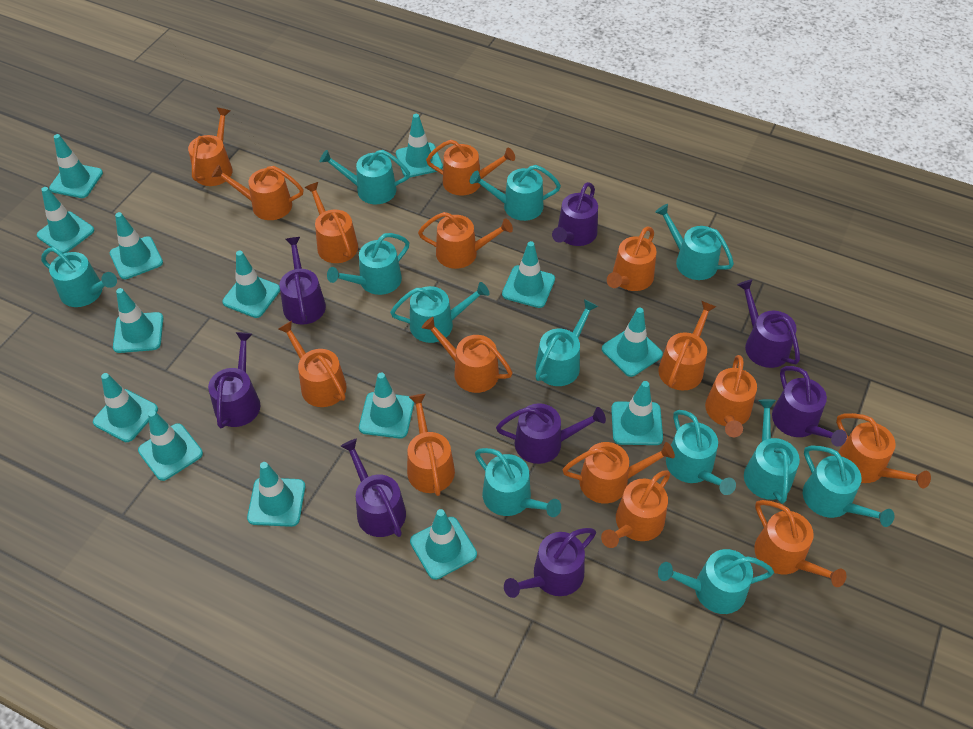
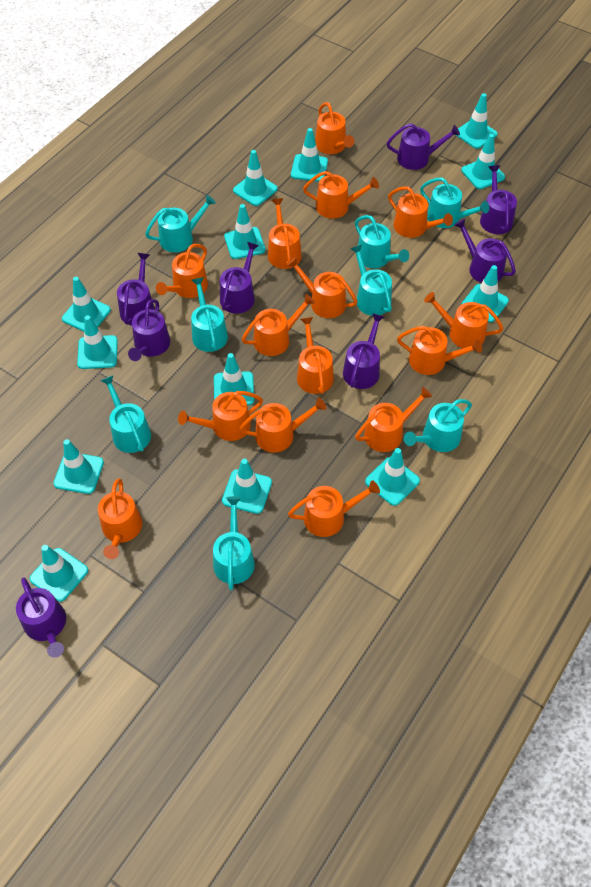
turquoise traffic cone: 14 -> 13
turquoise watering can: 12 -> 8

